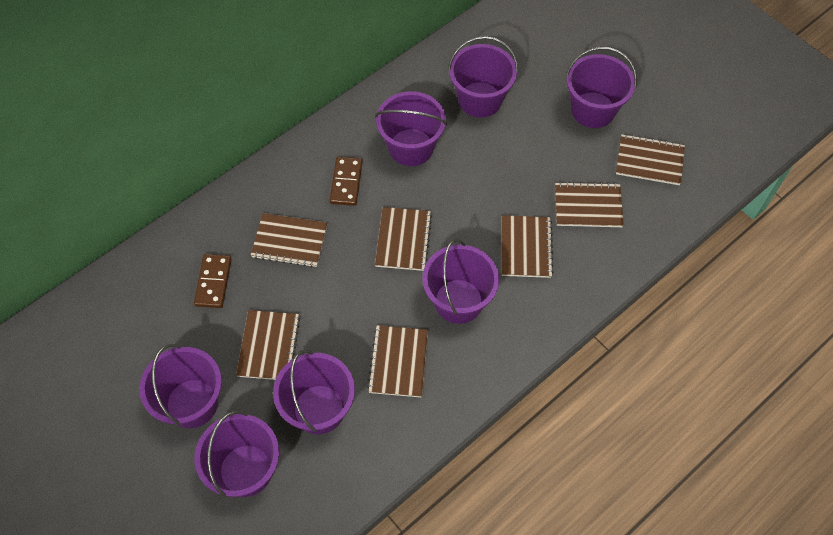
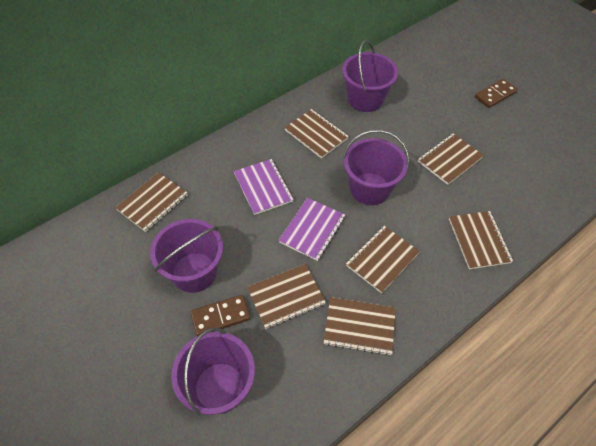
purple bucket: 7 -> 4
purple notebook: 0 -> 2

